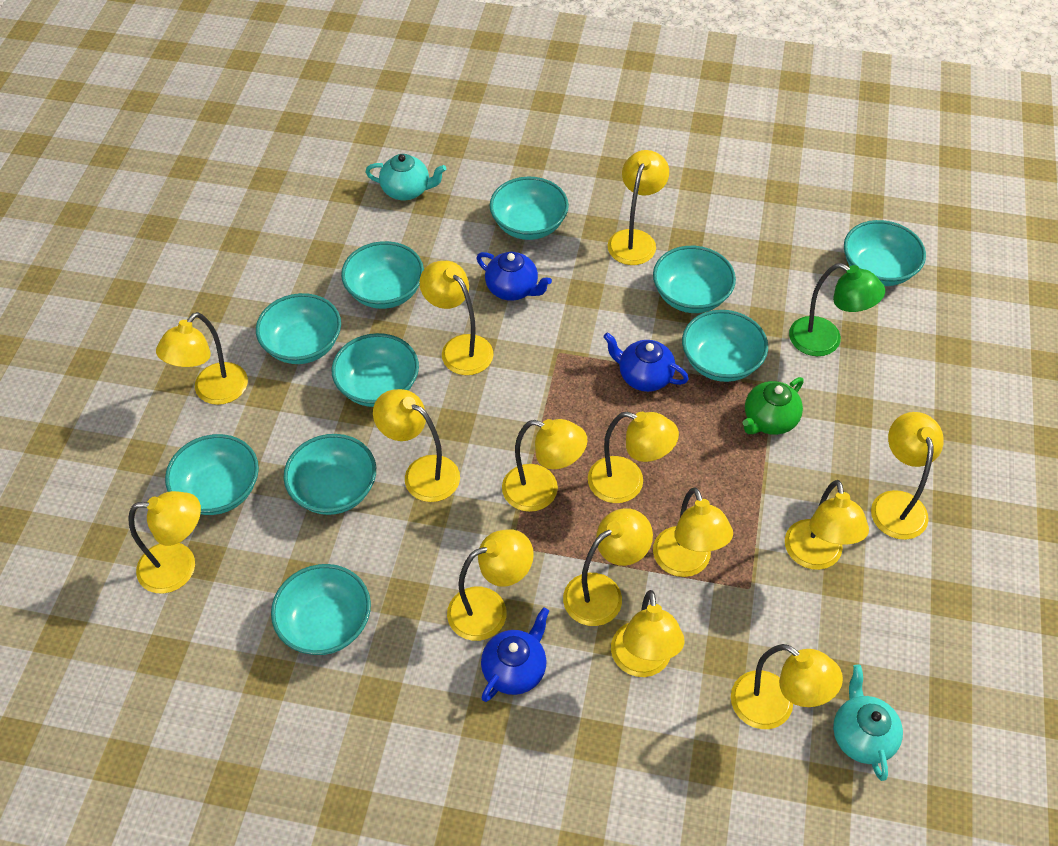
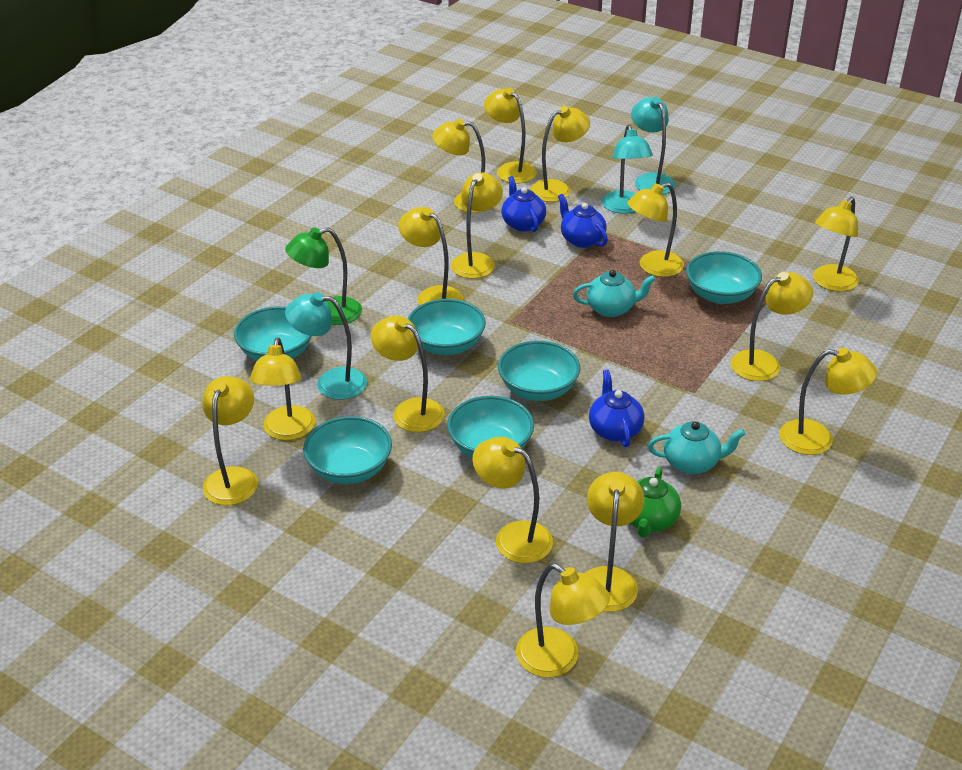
turquoise bowl: 10 -> 6
turquoise lamp: 0 -> 3
yellow lamp: 14 -> 15

